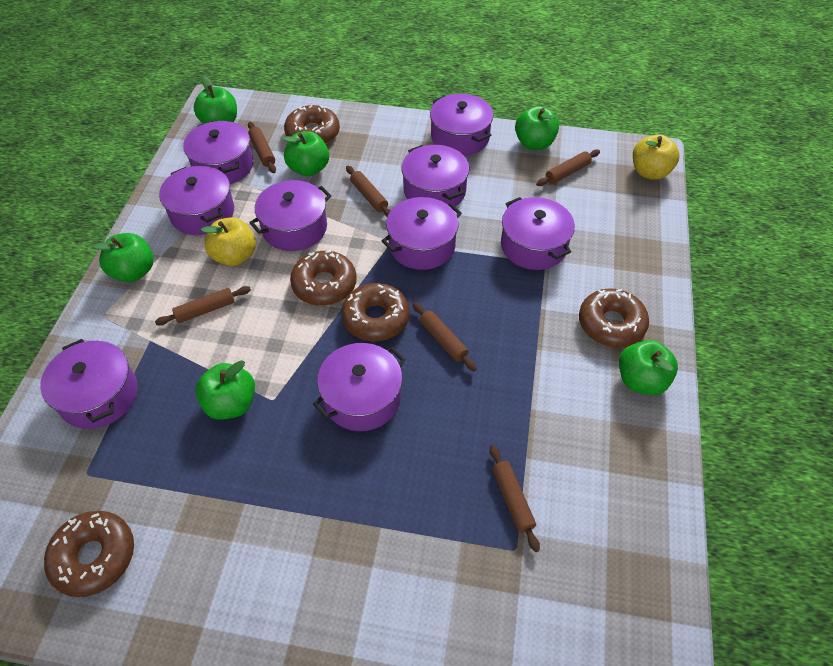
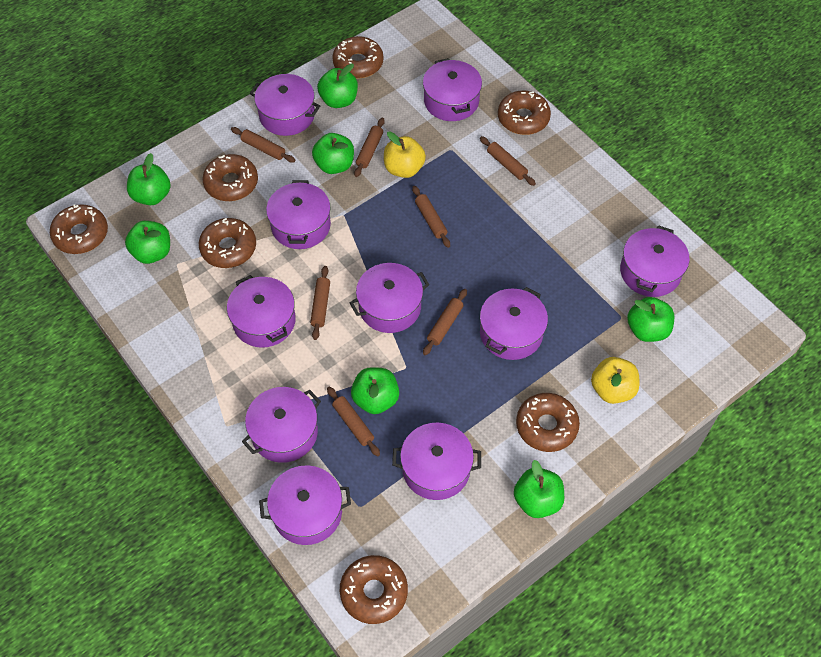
brown donut: 5 -> 7
brown rolling pin: 6 -> 7
green apple: 6 -> 7
purple pot: 9 -> 10

